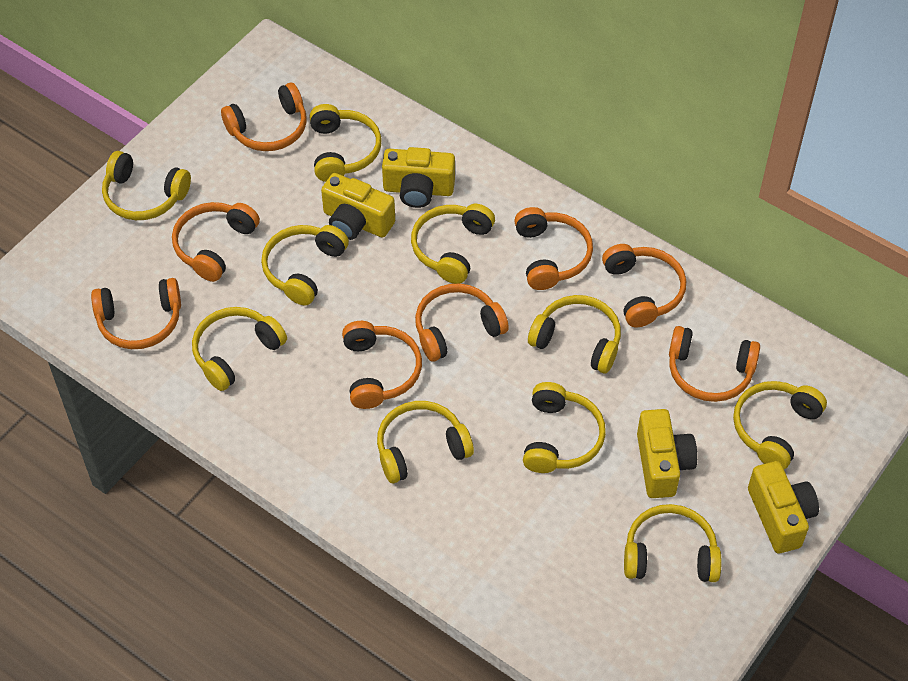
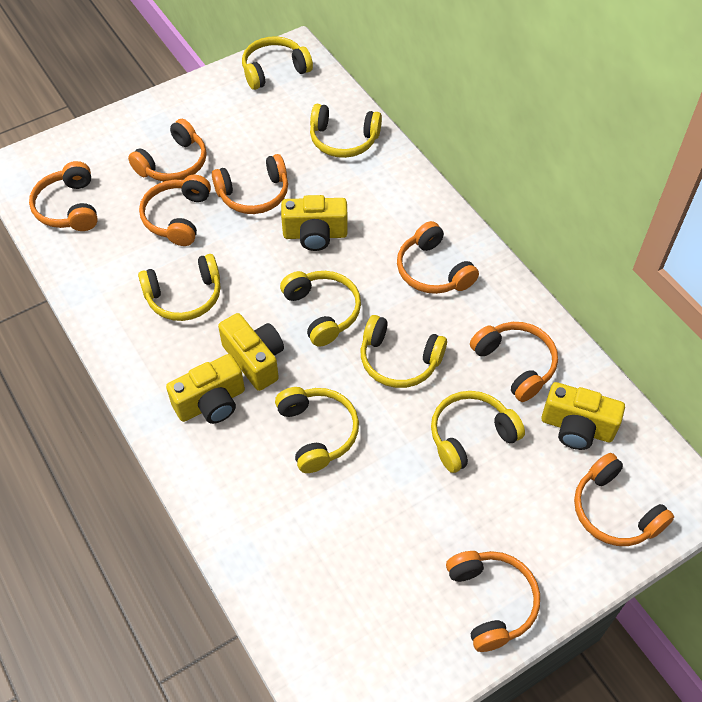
yellow headphones: 10 -> 7

